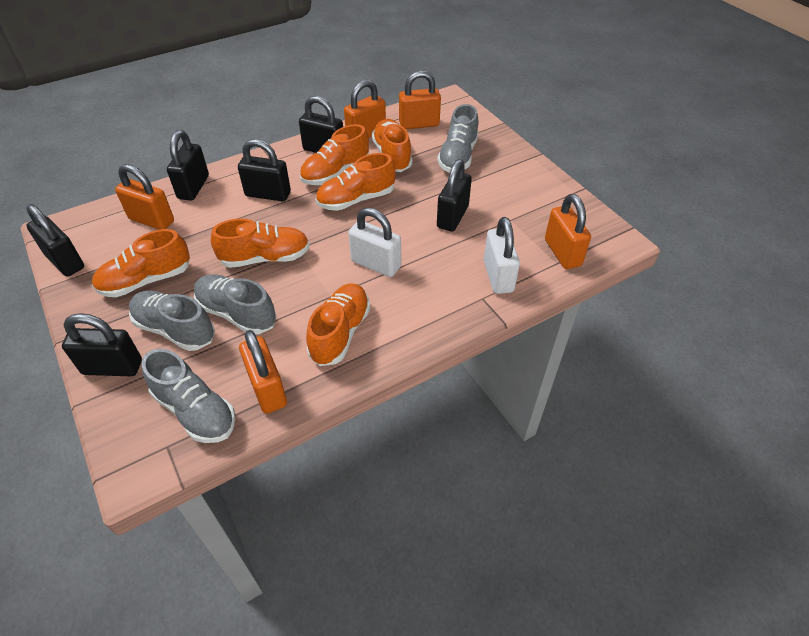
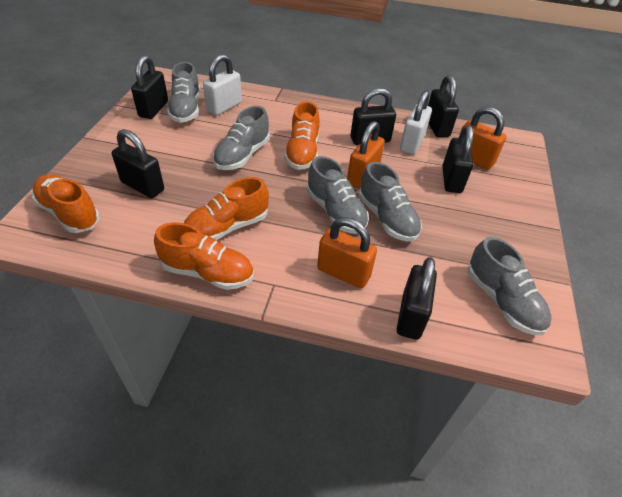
grey shoe: 4 -> 5
orange padlock: 5 -> 3
orange shoe: 6 -> 4

